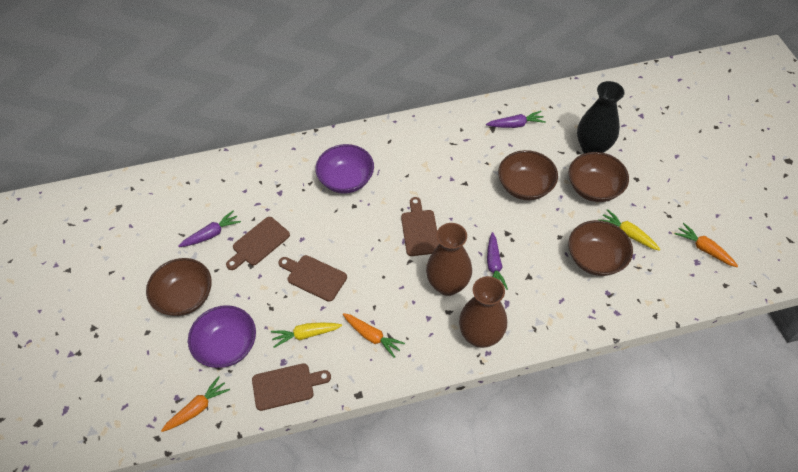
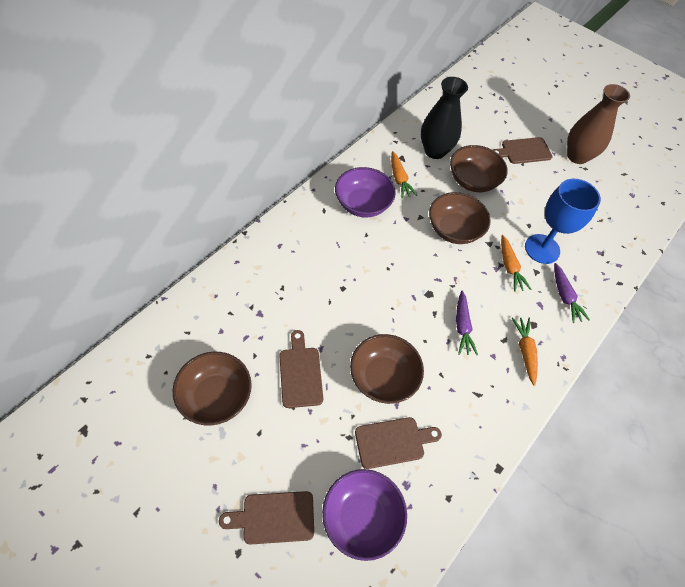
blue goblet: 0 -> 1
brown vase: 2 -> 1
purple carrot: 3 -> 2
yellow carrot: 2 -> 0

